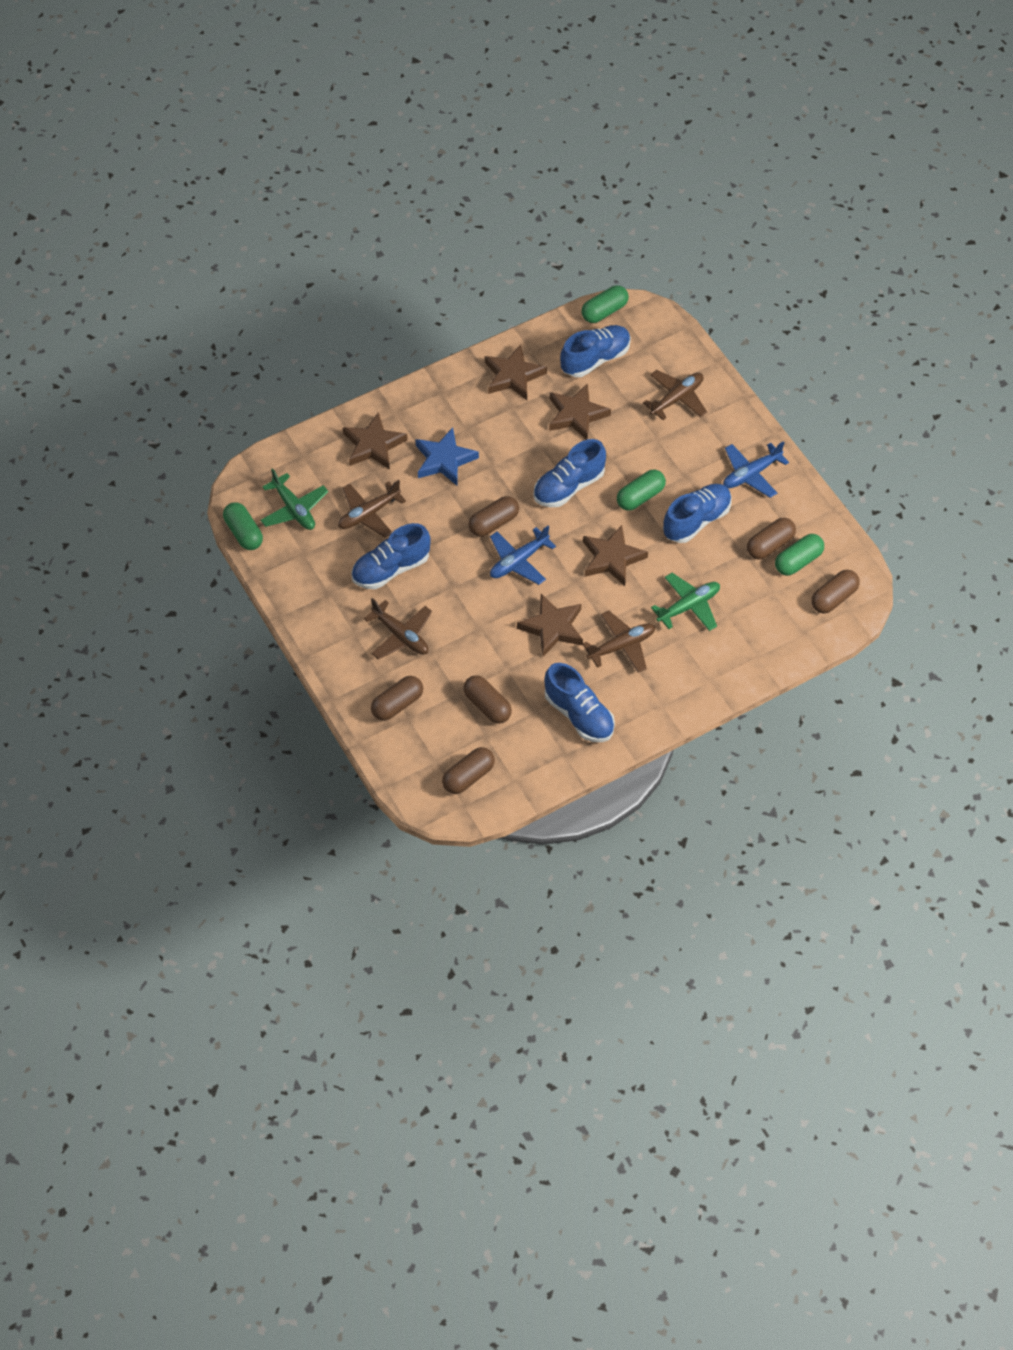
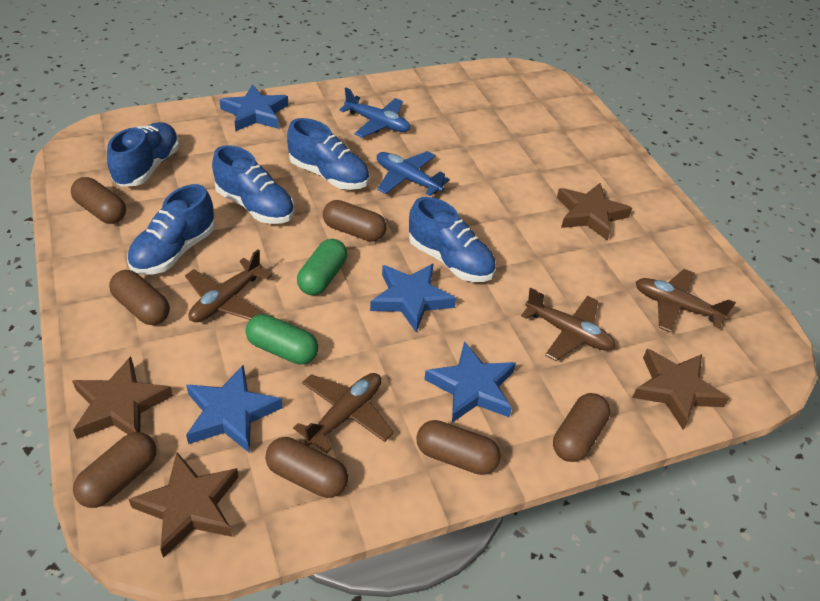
blue star: 1 -> 4
brown capsule: 6 -> 7
brown star: 5 -> 4
green capsule: 4 -> 2
green plane: 2 -> 0

